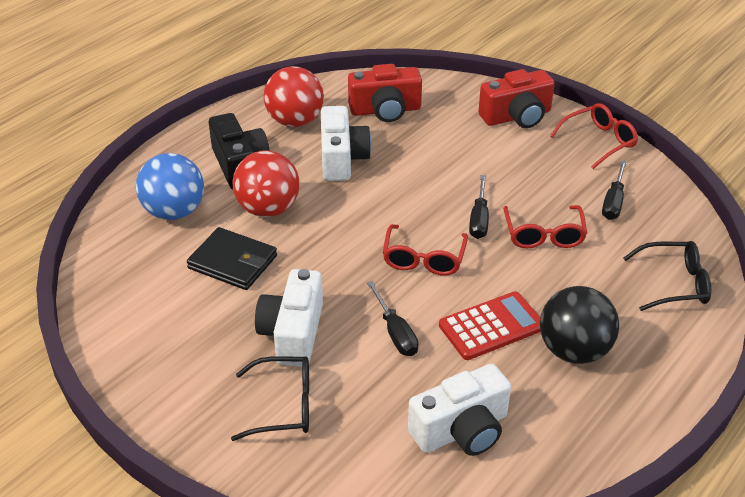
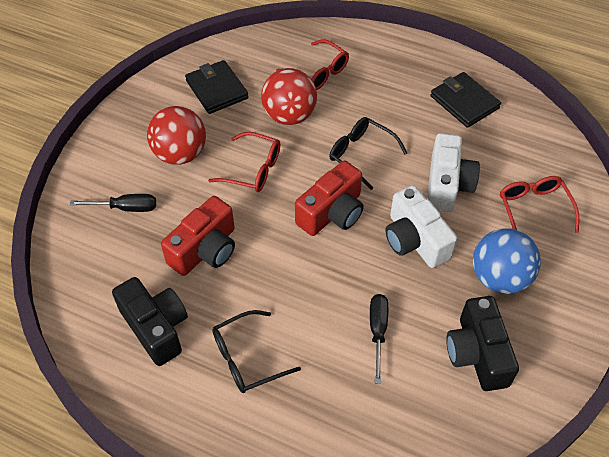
black ball: 1 -> 0
black camera: 1 -> 2
black screwdriver: 3 -> 2
black wallet: 1 -> 2
red calculator: 1 -> 0
white camera: 3 -> 2

